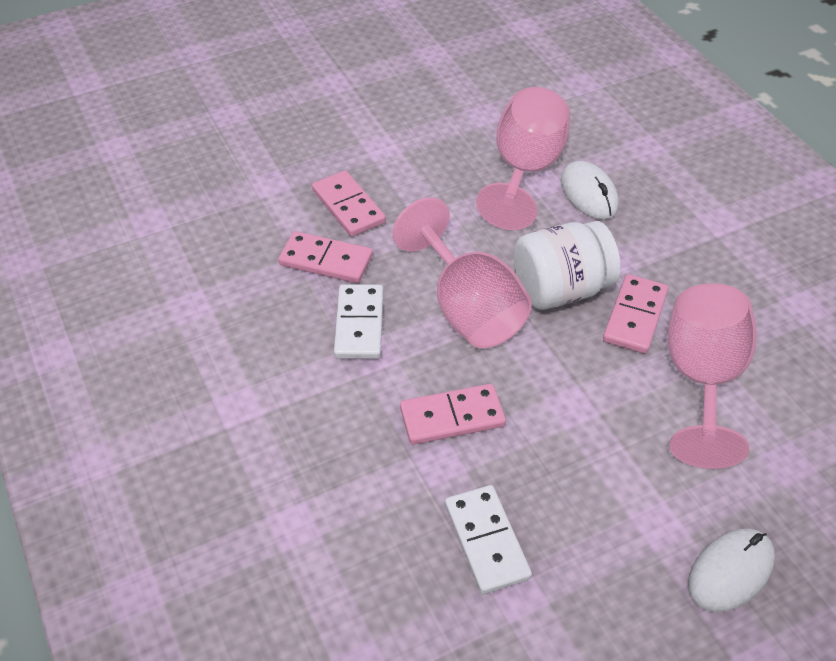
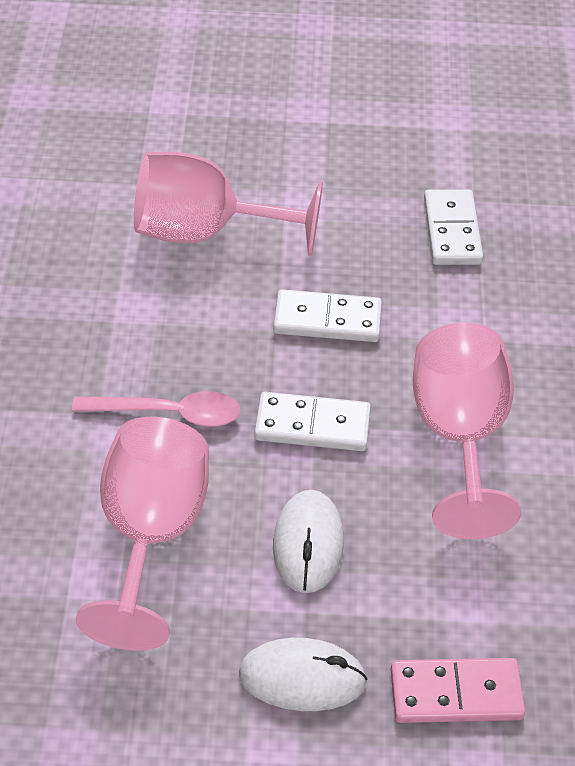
pink domino: 4 -> 1
pink spoon: 0 -> 1
white domino: 2 -> 3
white jar: 1 -> 0

